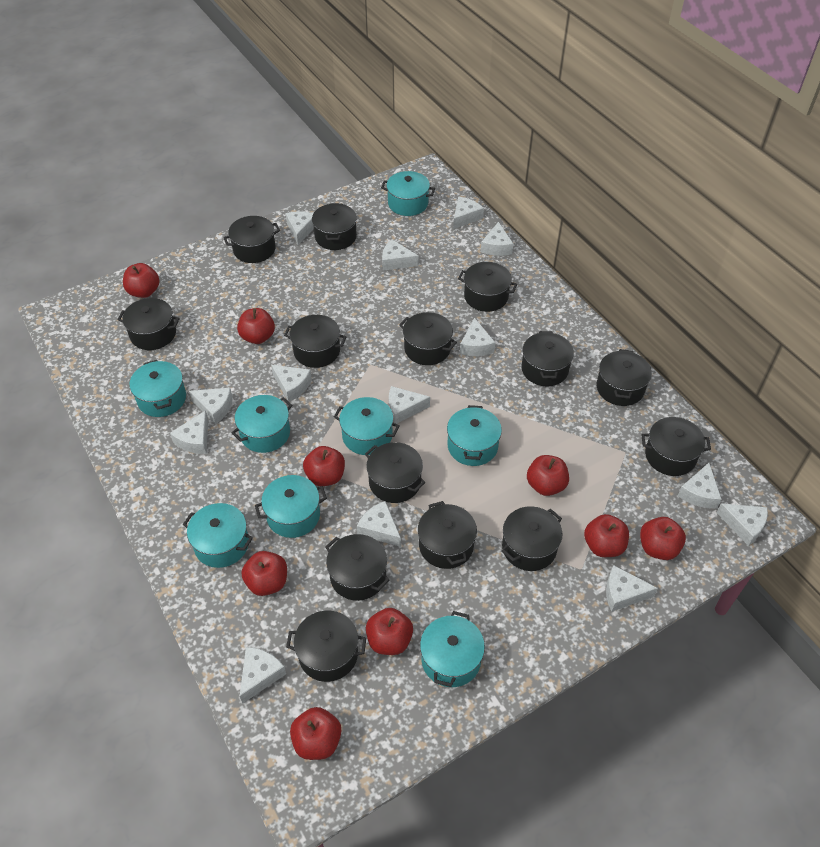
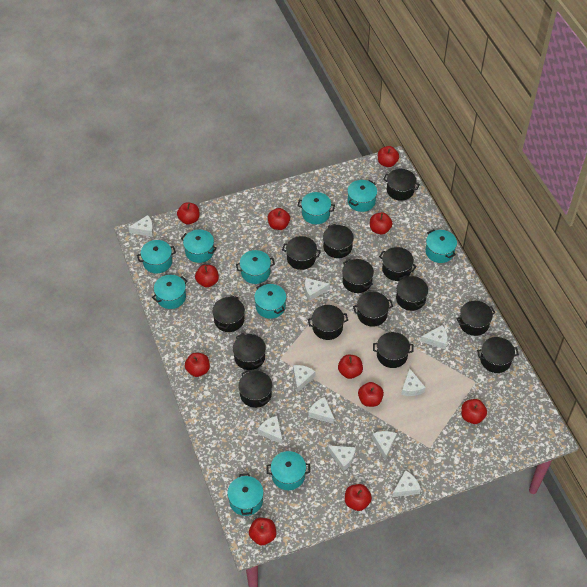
red apple: 9 -> 11
turquoise pot: 8 -> 10
white cheese: 14 -> 10

